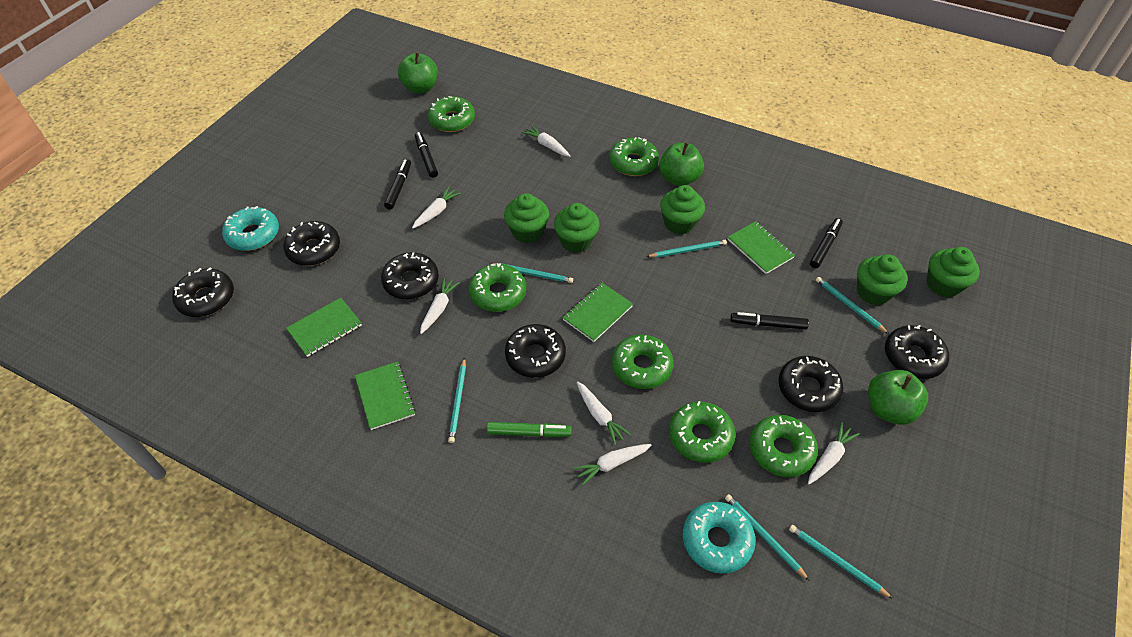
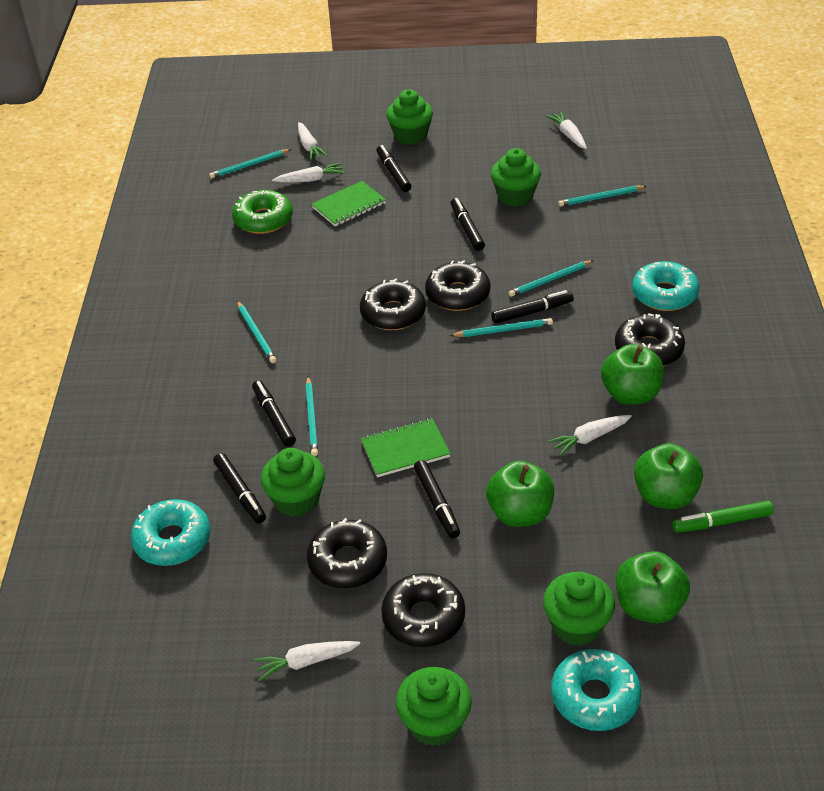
black donut: 6 -> 5
black marker: 4 -> 6
green apple: 3 -> 4
green donut: 6 -> 1
green notebook: 4 -> 2
turquoise donut: 2 -> 3
white carrot: 6 -> 5

